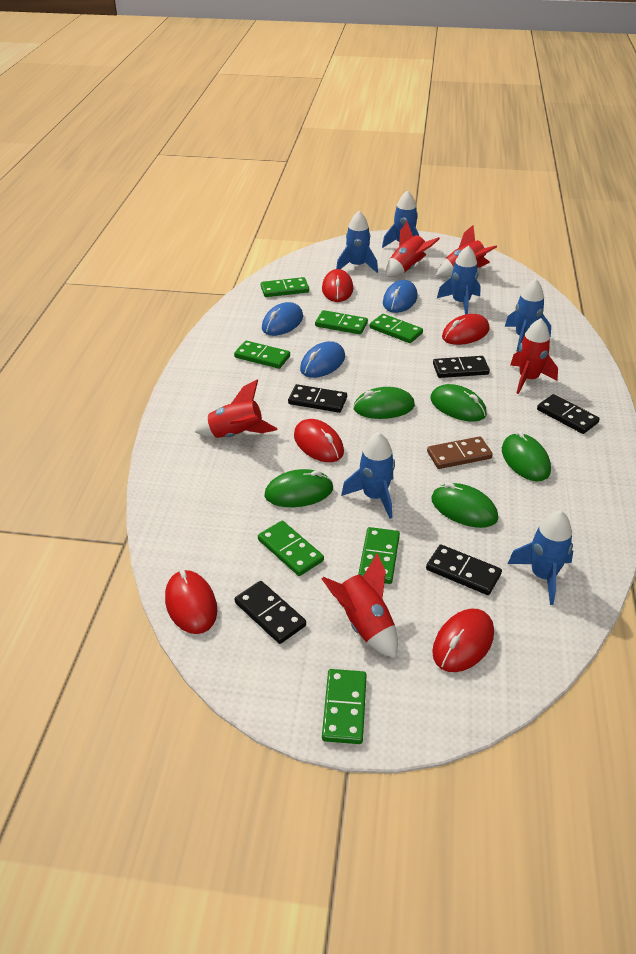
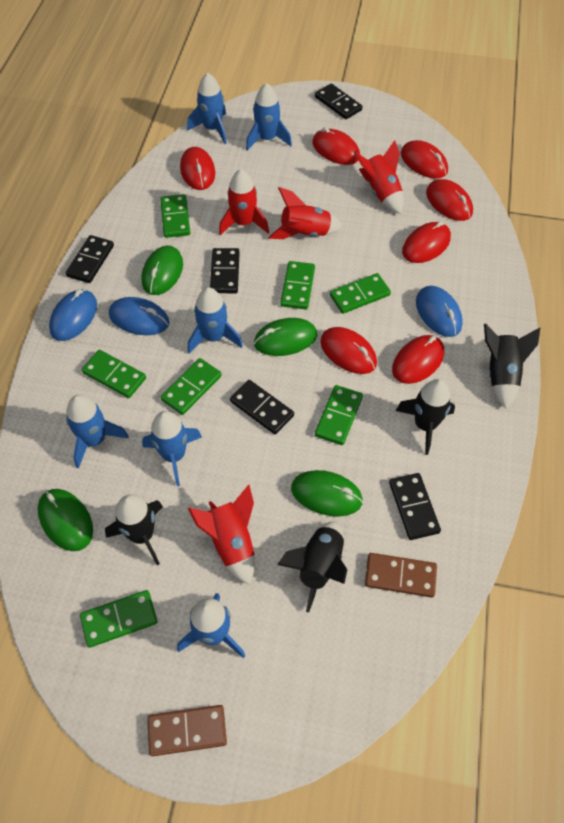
black rocket: 0 -> 4
brown domino: 1 -> 2
green mouse: 5 -> 4
red mouse: 5 -> 7
red rocket: 5 -> 4

